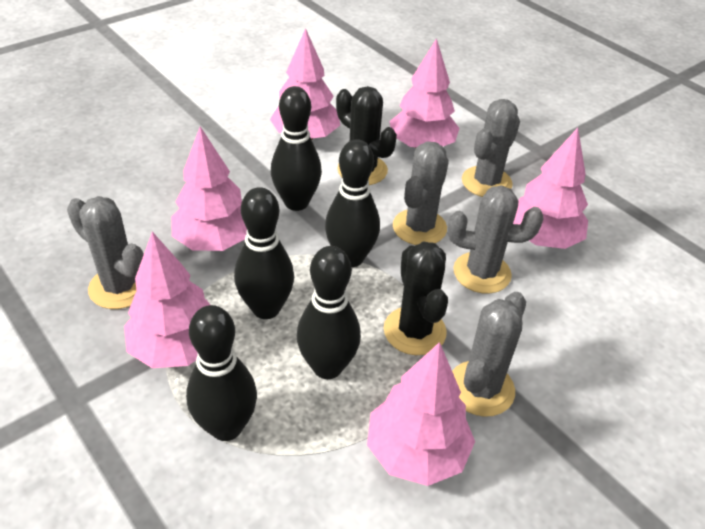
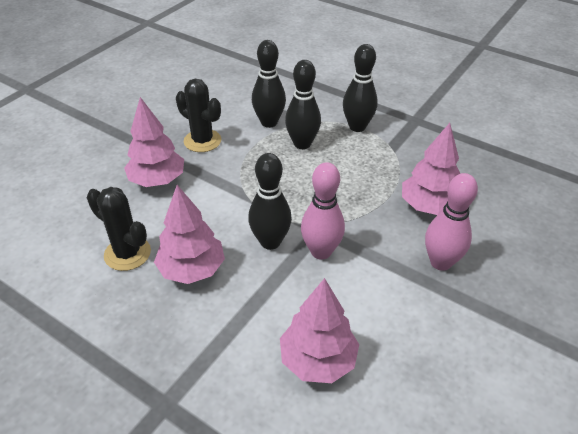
black bowling pin: 5 -> 4
grey cactus: 5 -> 0
pink bowling pin: 0 -> 2
pink tree: 6 -> 4

